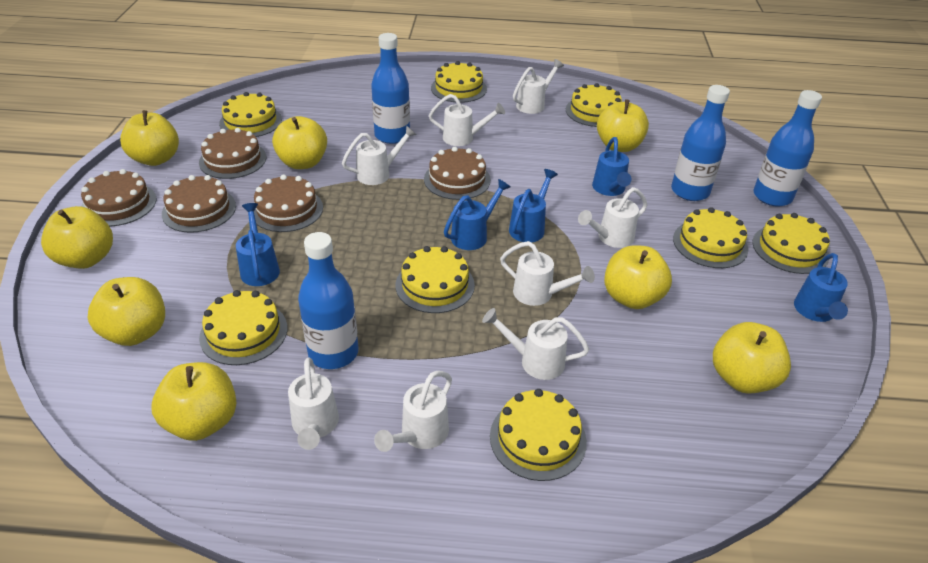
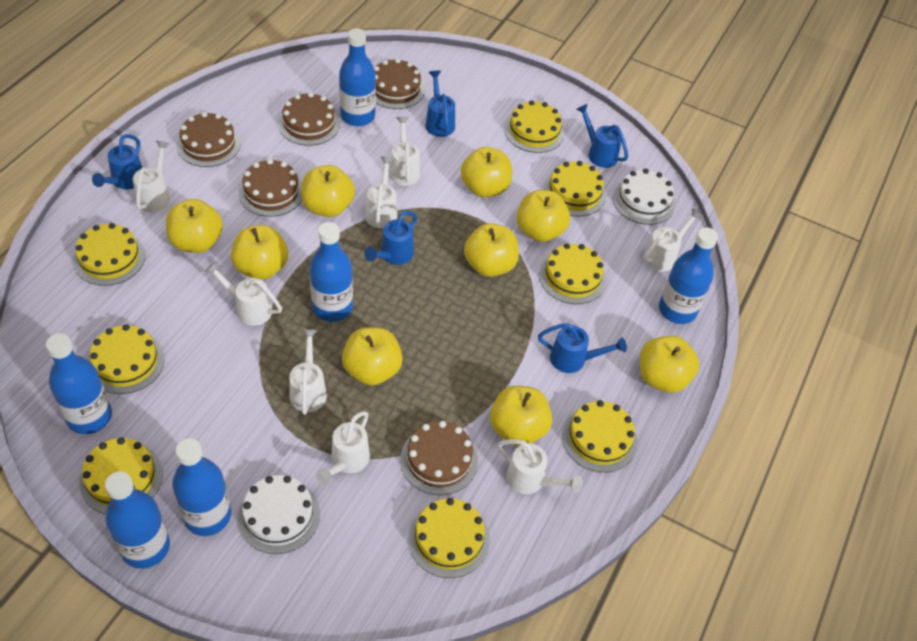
blue bottle: 4 -> 6
white cake: 0 -> 2
yellow apple: 8 -> 9

